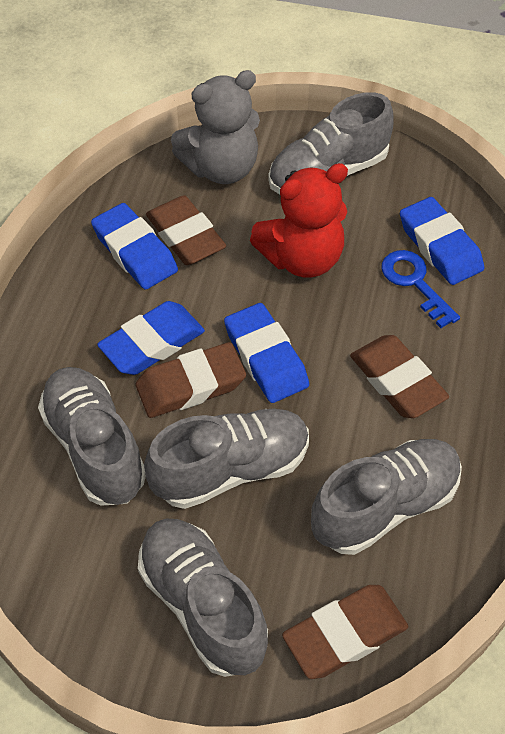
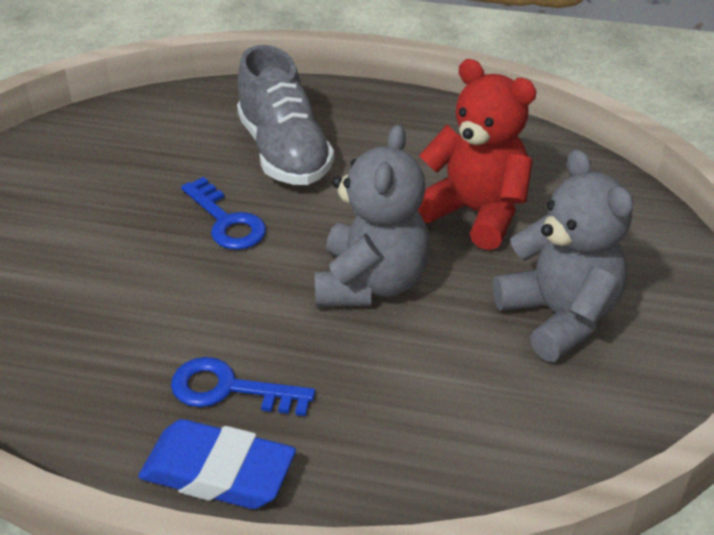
blue eraser: 4 -> 1
blue key: 1 -> 2
brown eraser: 4 -> 0
grey shoe: 5 -> 1
grey teddy bear: 1 -> 2

